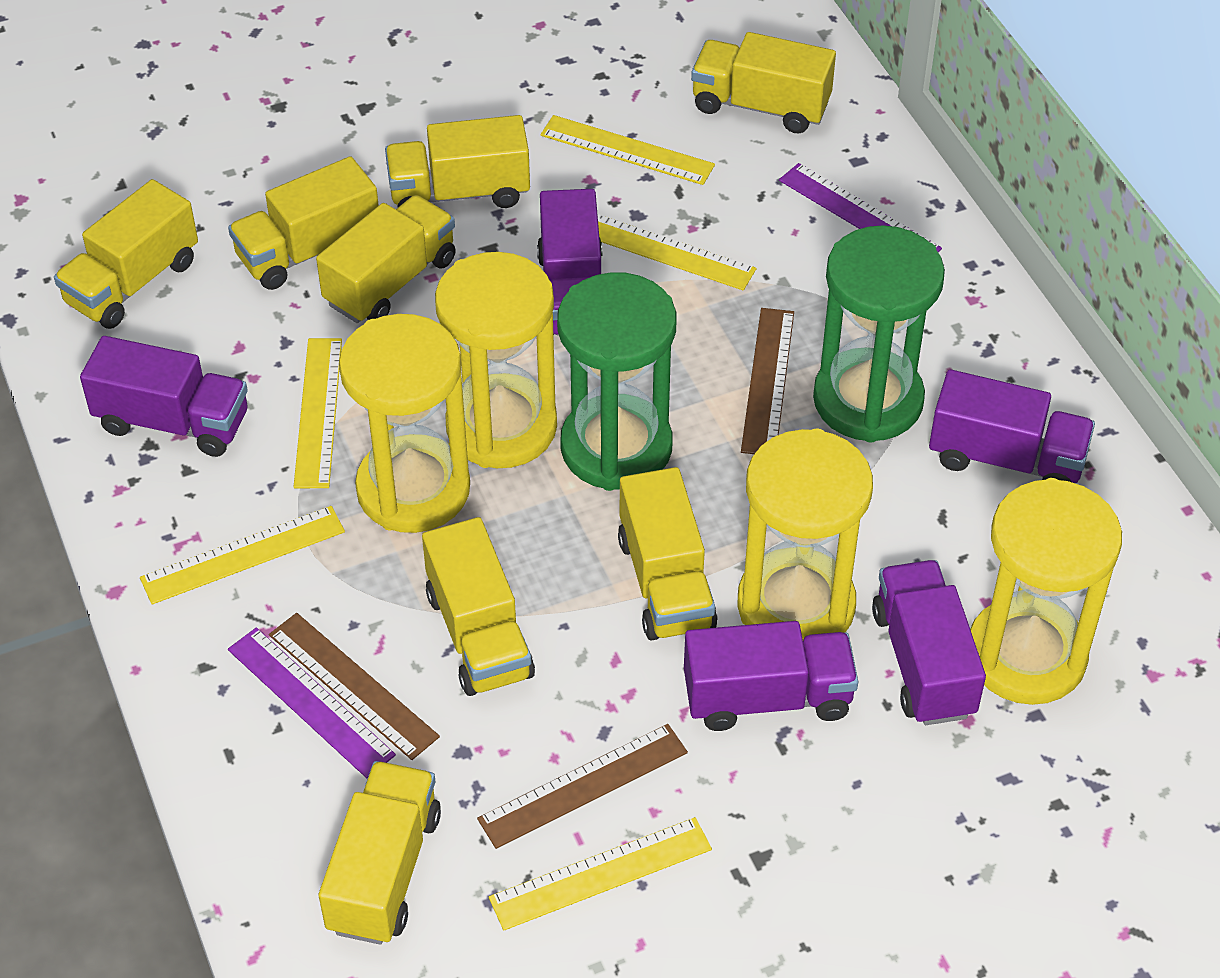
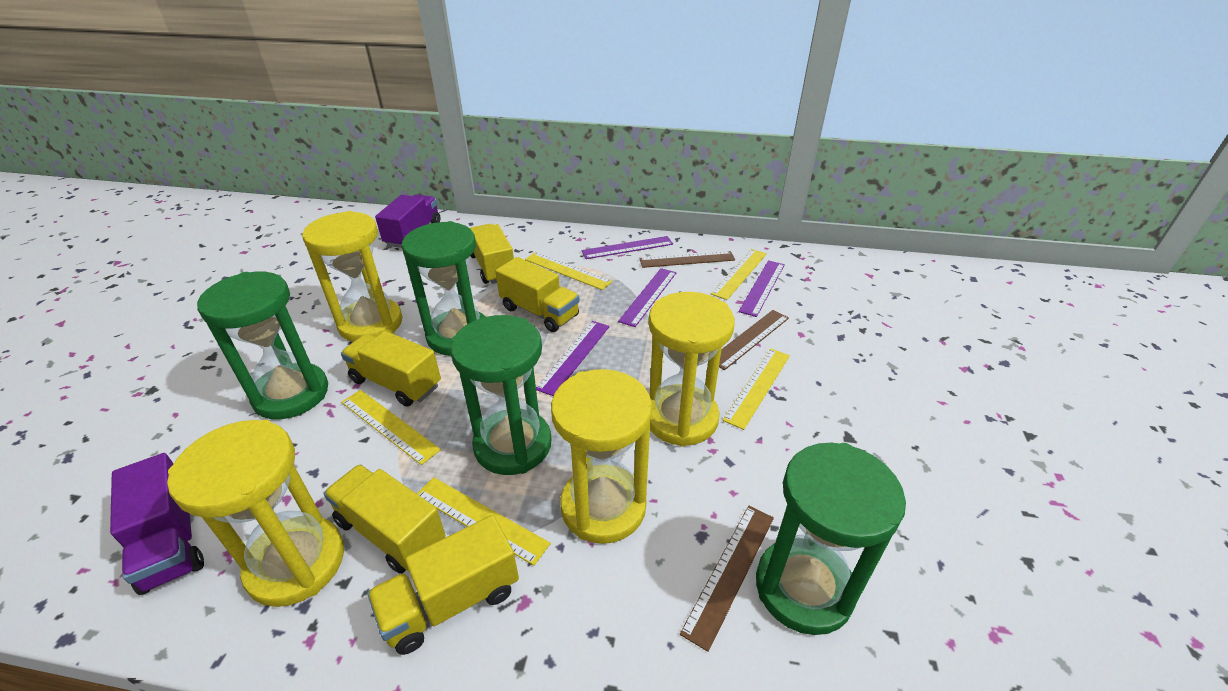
green hourglass: 2 -> 4
purple ruler: 2 -> 4
purple truck: 5 -> 2
yellow truck: 8 -> 5

